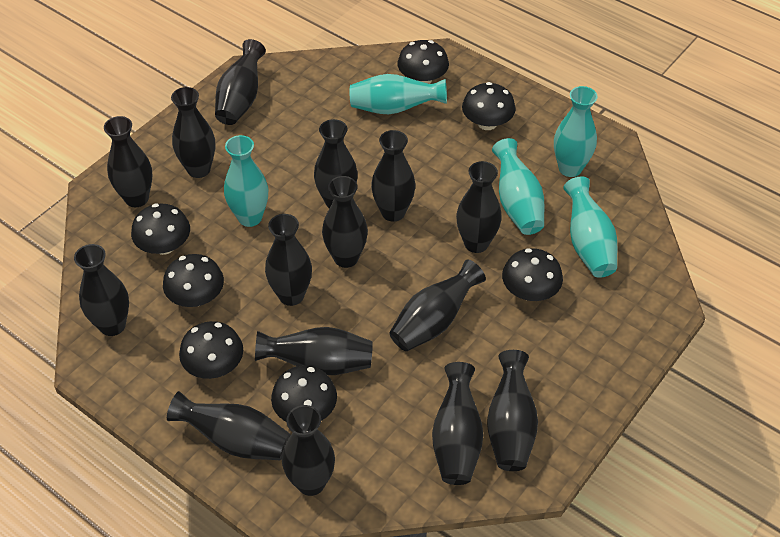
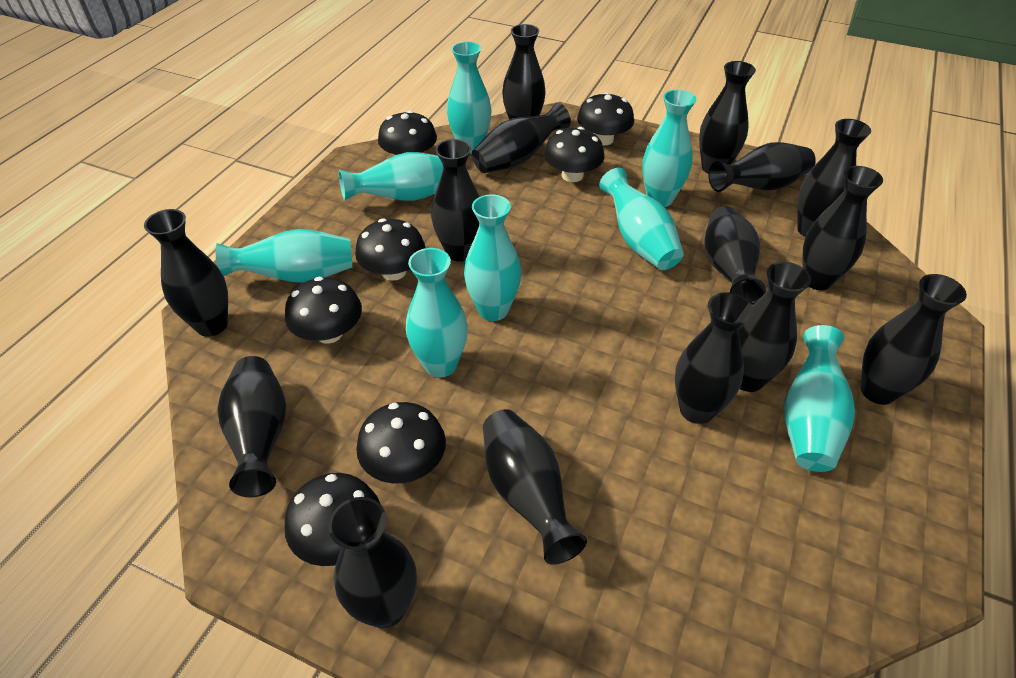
turquoise vase: 5 -> 8

